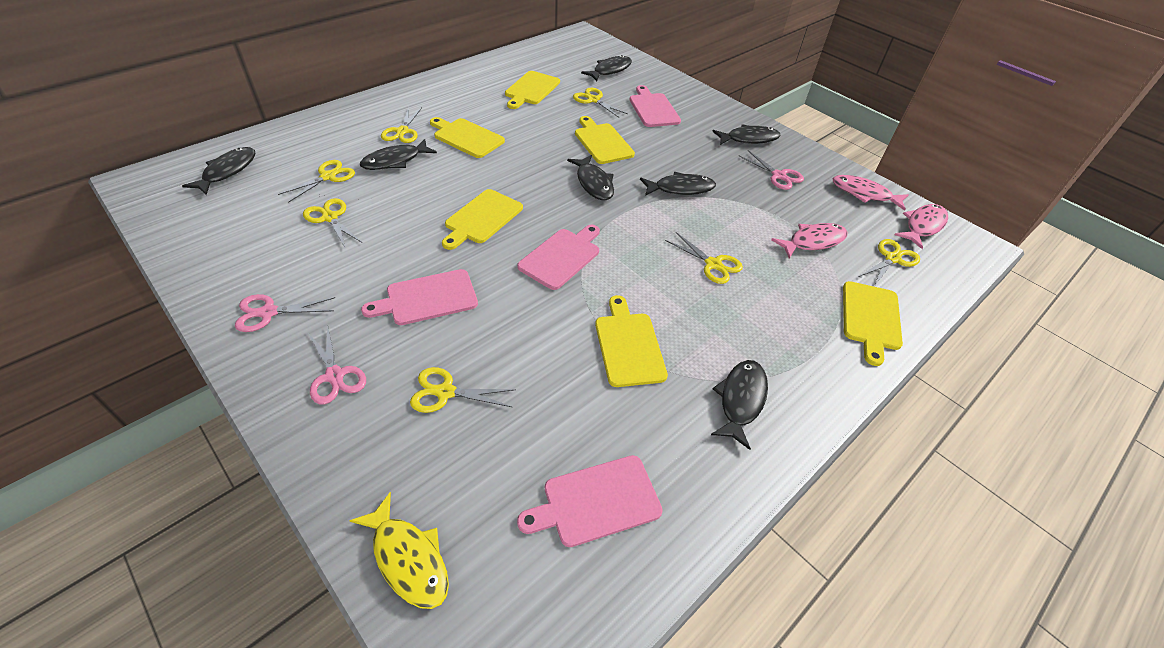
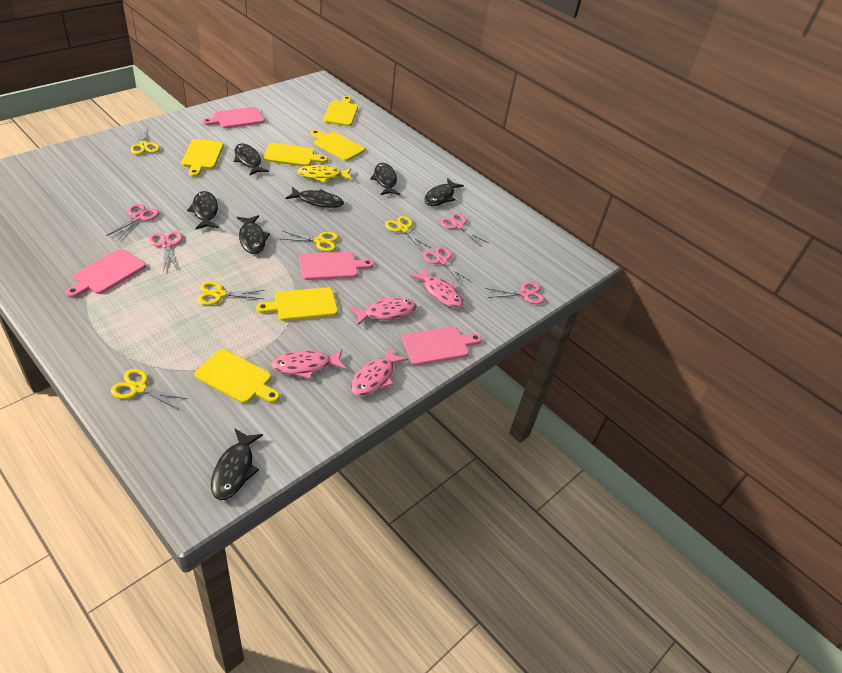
pink fish: 3 -> 4
pink scissors: 3 -> 5
yellow scissors: 7 -> 5

